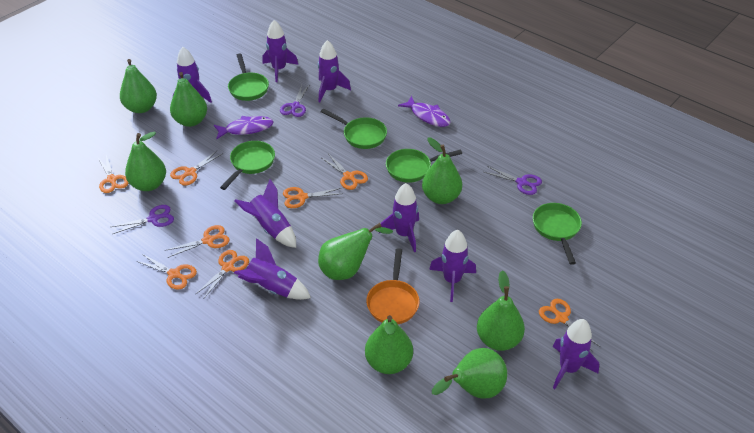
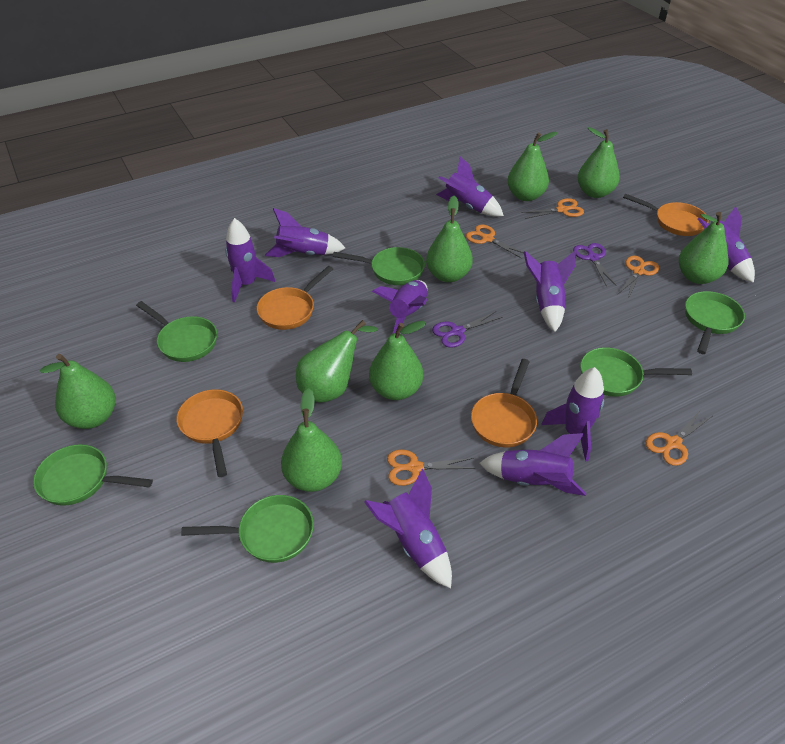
green pan: 5 -> 6
orange pan: 1 -> 4
orange scissors: 8 -> 5
purple fish: 2 -> 0
purple rocket: 8 -> 9
purple scissors: 3 -> 2

